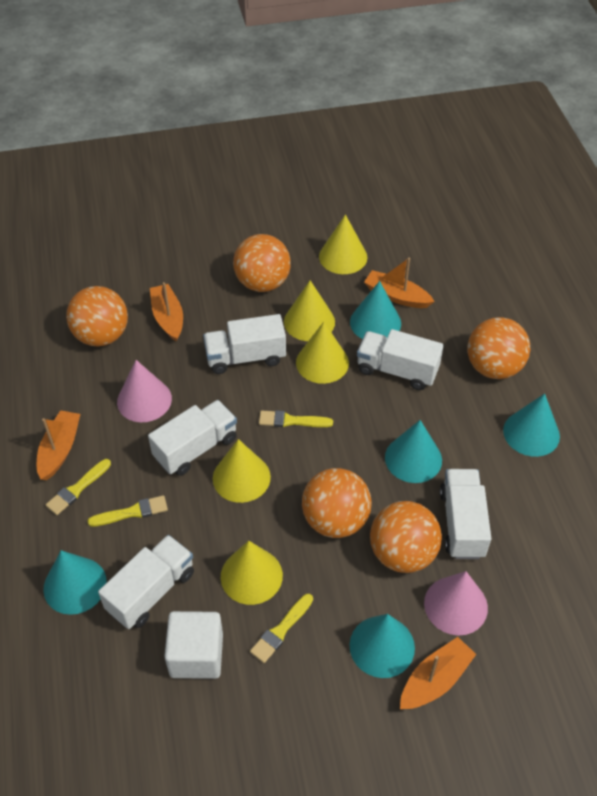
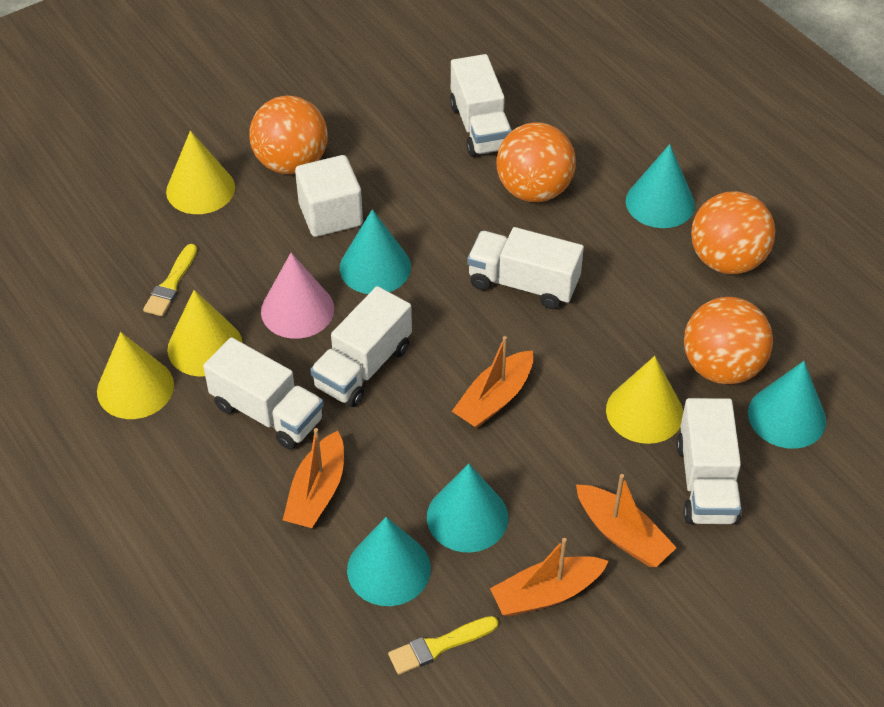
orange ball: 5 -> 4
pink cone: 2 -> 1
yellow brush: 4 -> 2
yellow cone: 5 -> 4

